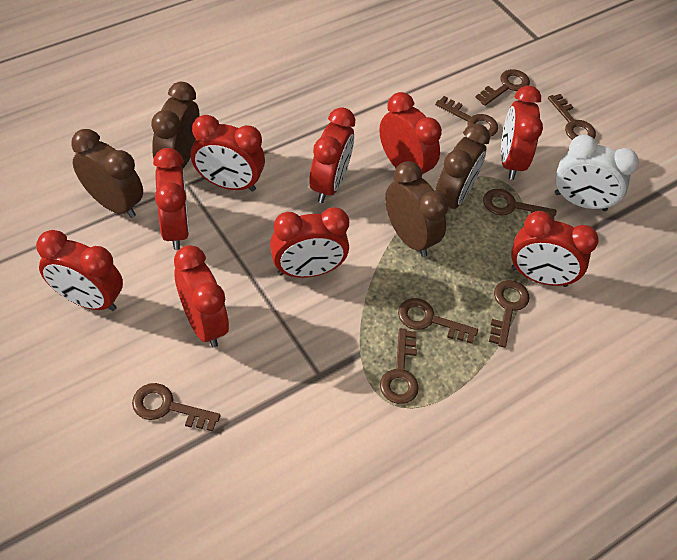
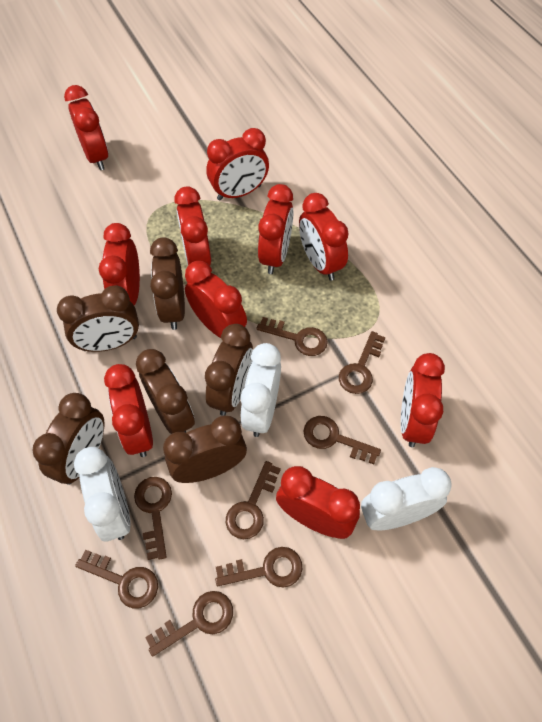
brown clock: 4 -> 6
red clock: 9 -> 10
white clock: 1 -> 3

